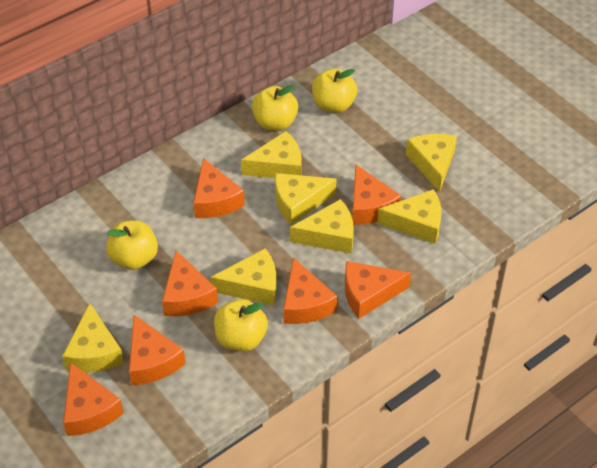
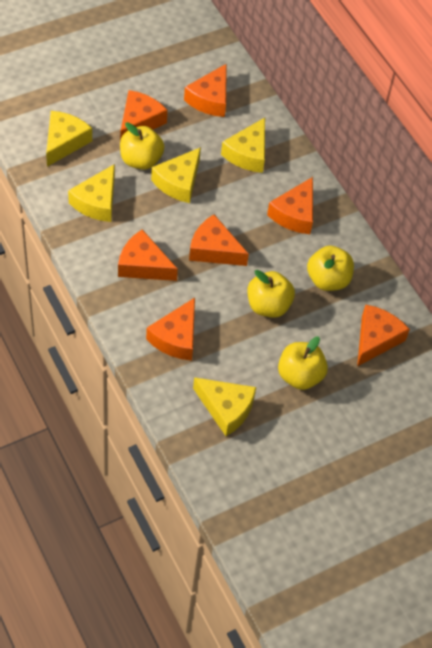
yellow cheese: 7 -> 5

